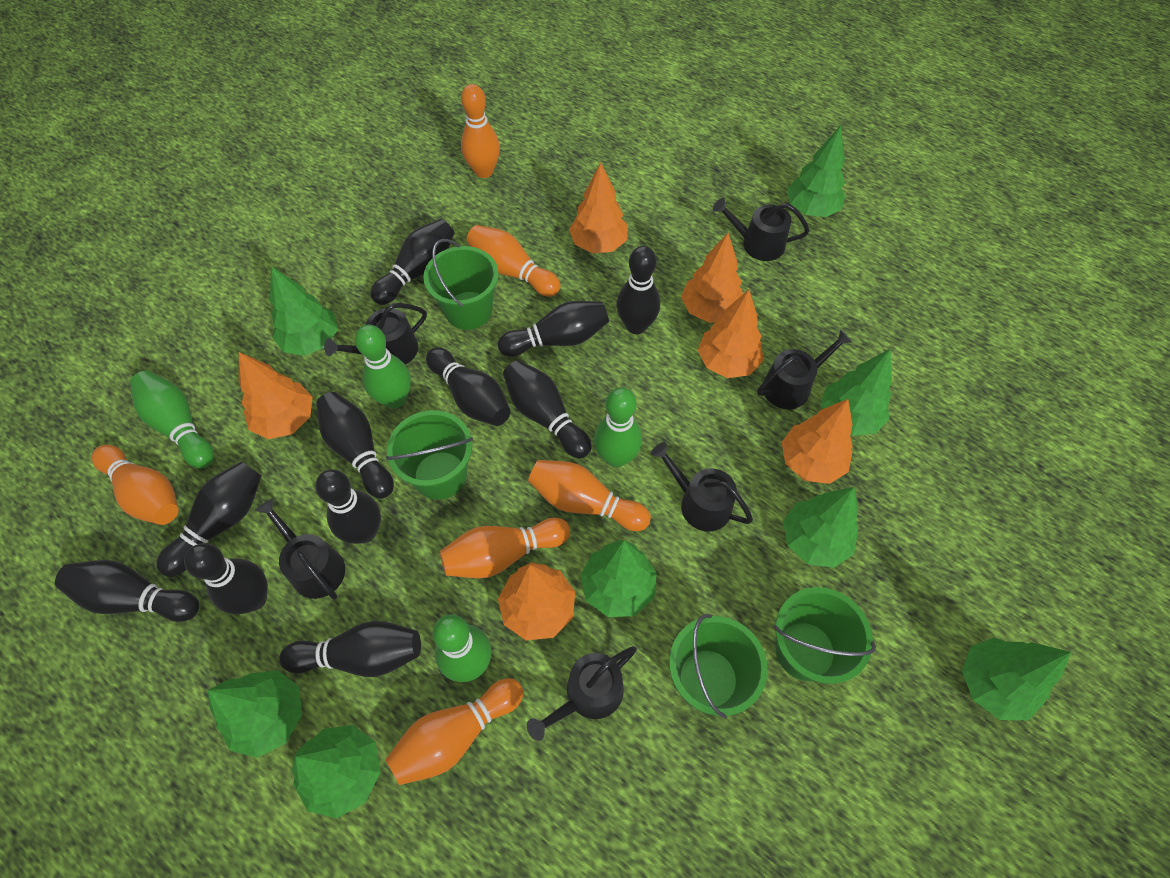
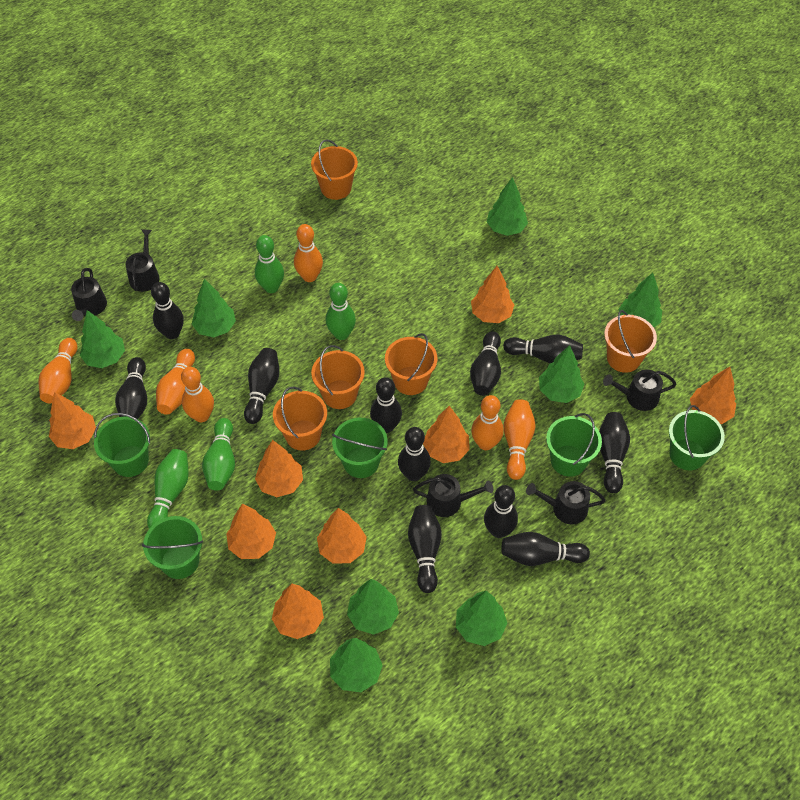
black watering can: 6 -> 5
green bucket: 4 -> 5
orange bucket: 0 -> 5
orange tree: 6 -> 8

